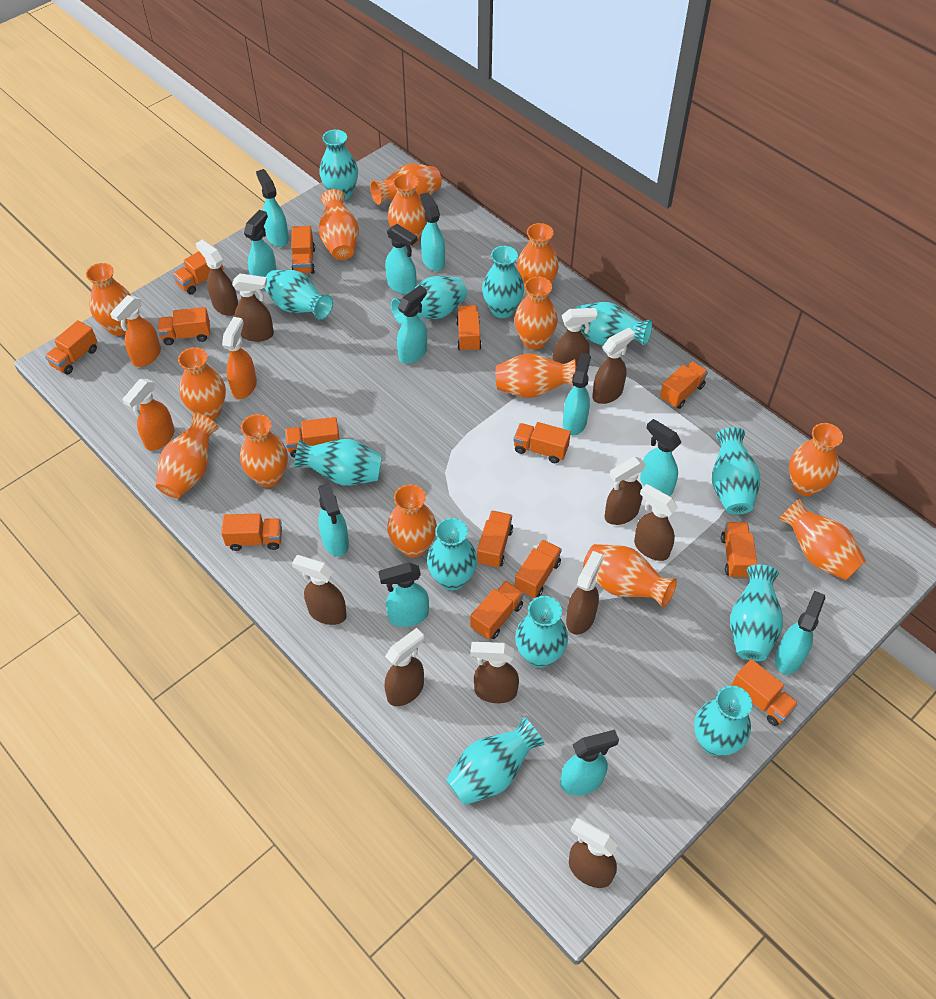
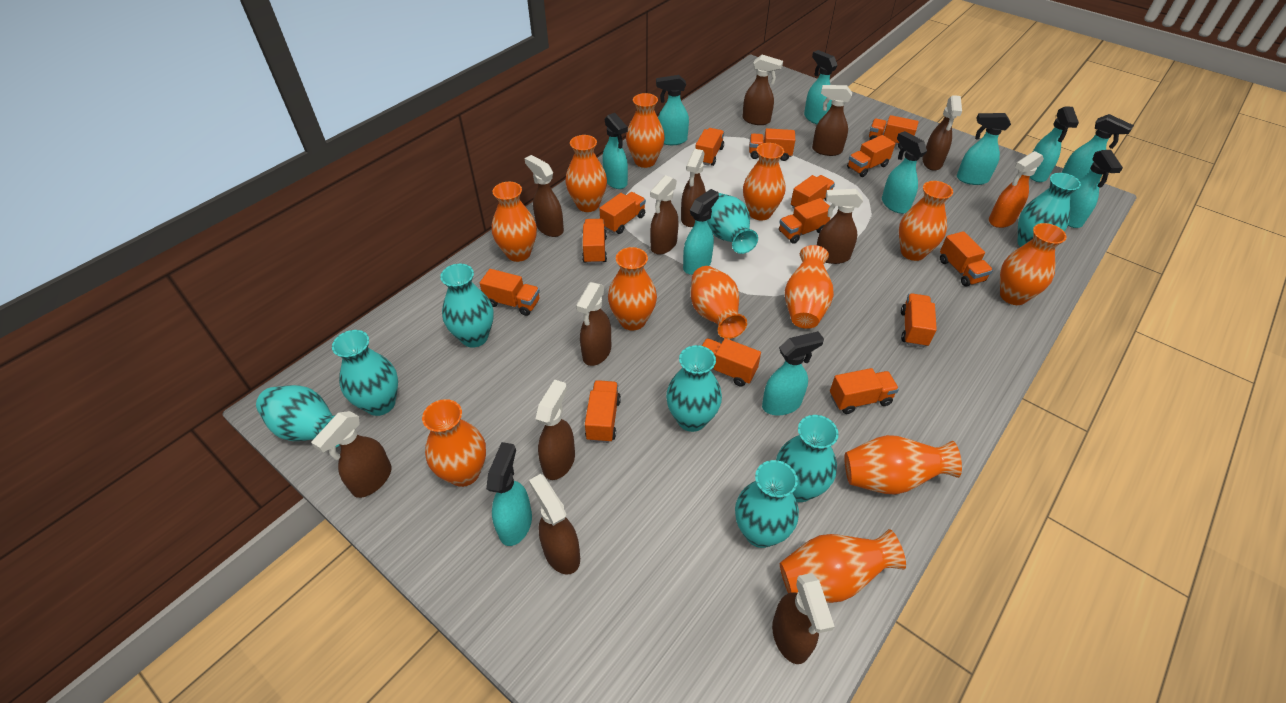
brown spray bottle: 11 -> 12
orange spray bottle: 3 -> 1
orange vase: 14 -> 12
turquoise vase: 12 -> 8

